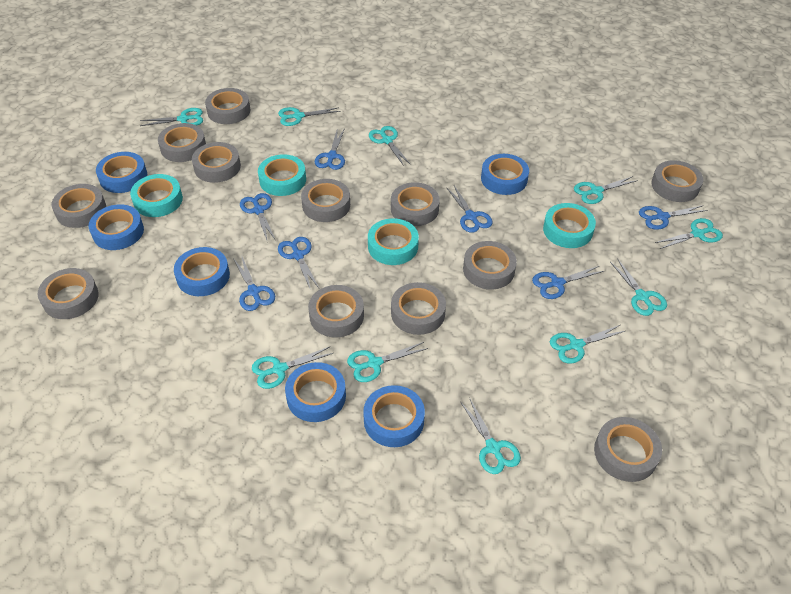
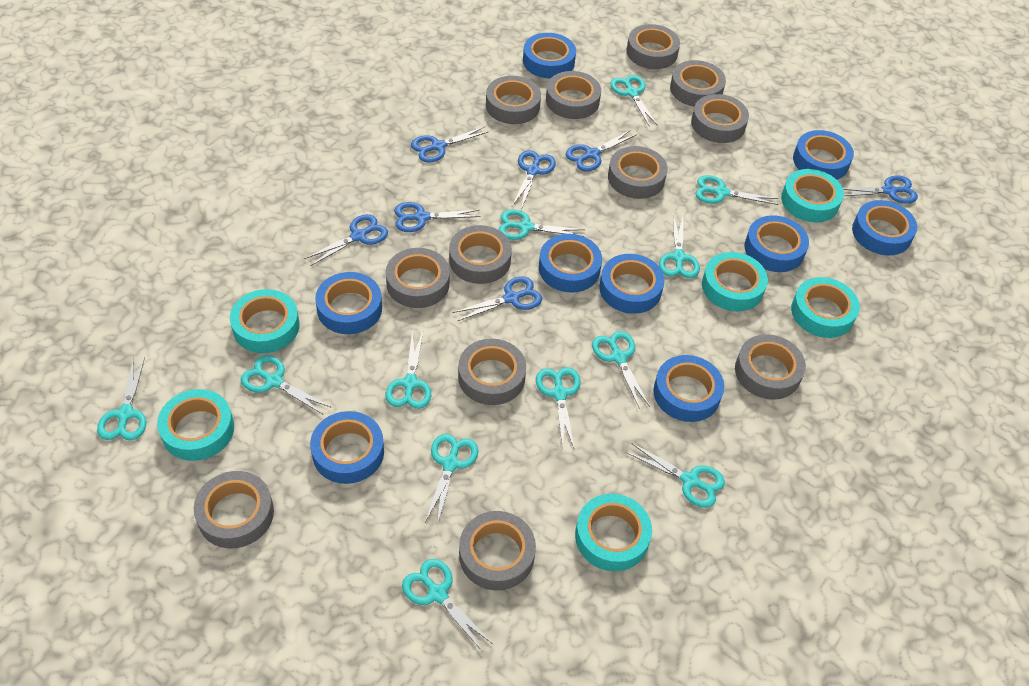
blue tape: 6 -> 9
turquoise scissors: 10 -> 12
turquoise tape: 4 -> 6

